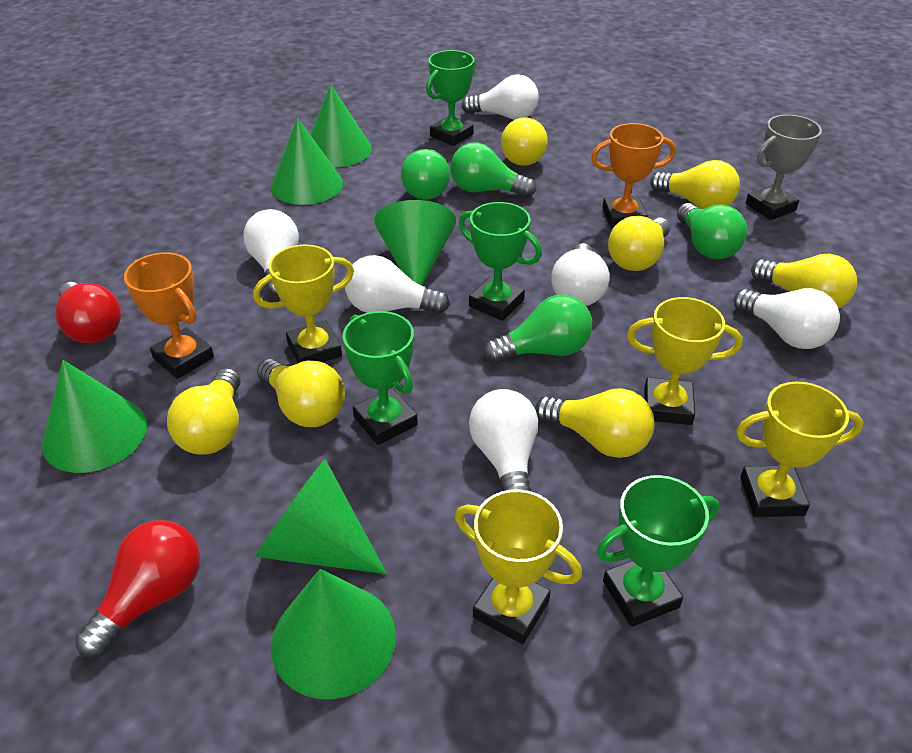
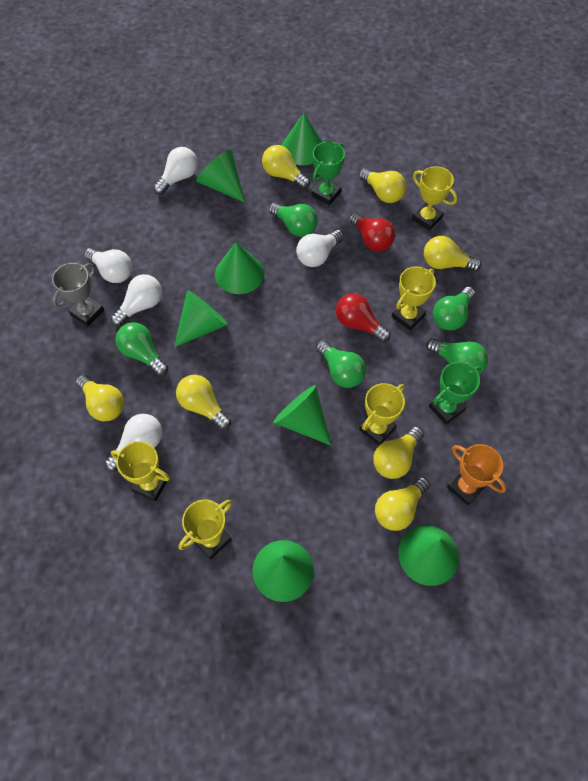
green cone: 6 -> 7
green light bulb: 4 -> 5
green trophy: 4 -> 2
orange trophy: 2 -> 1
white light bulb: 6 -> 5
yellow trophy: 4 -> 5

